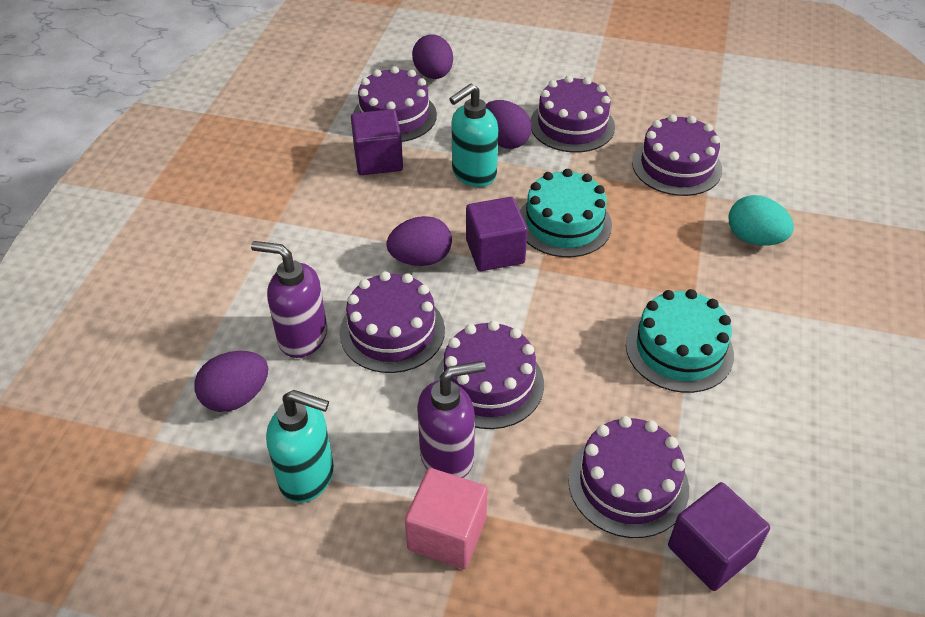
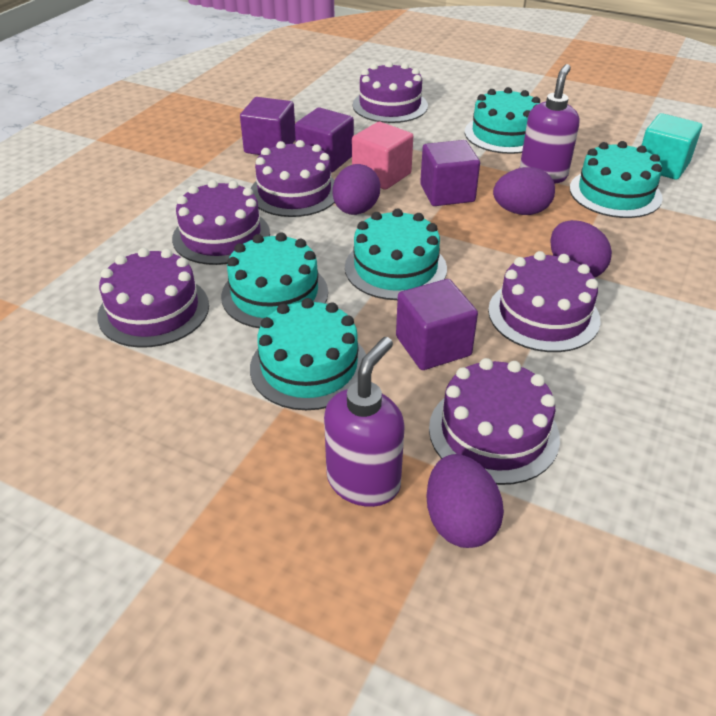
purple cube: 3 -> 4
turquoise cake: 2 -> 5
turquoise cube: 0 -> 1
turquoise egg: 1 -> 0
turquoise soap dispenser: 2 -> 0

